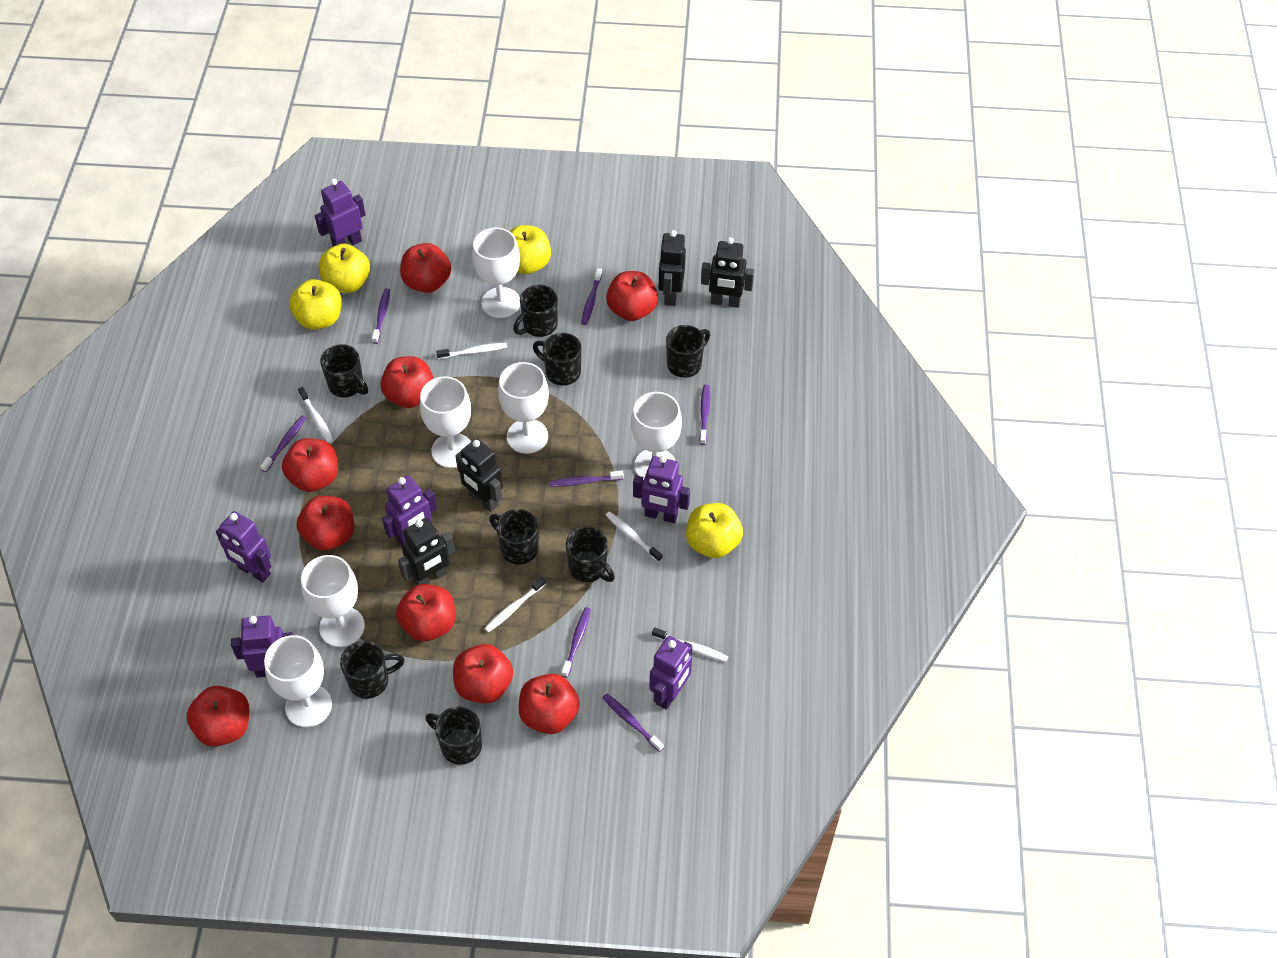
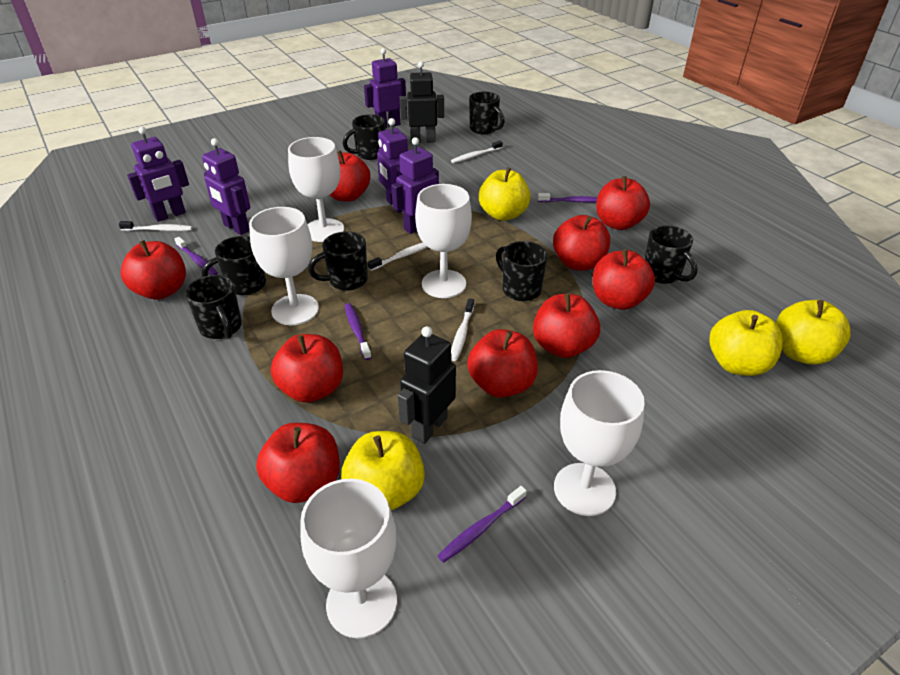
black mug: 8 -> 7
black robot: 4 -> 2
purple robot: 6 -> 5
purple toothbrush: 7 -> 4
white goblet: 6 -> 5
white toothbrush: 5 -> 4

